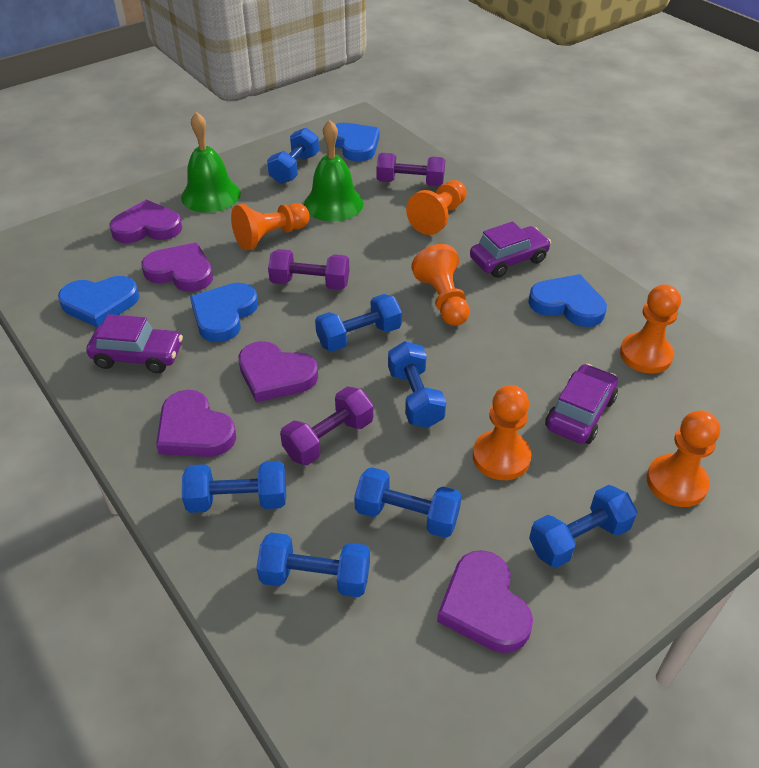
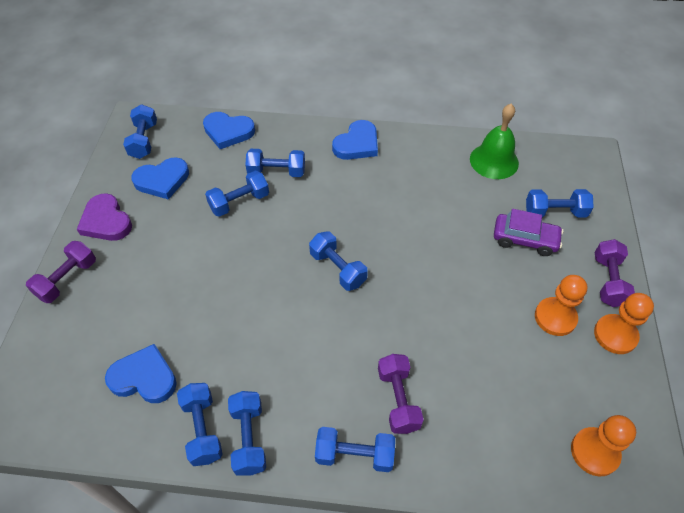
blue dumbbell: 7 -> 8
green bell: 2 -> 1
orange pawn: 6 -> 3
purple car: 3 -> 1
purple heart: 5 -> 1

